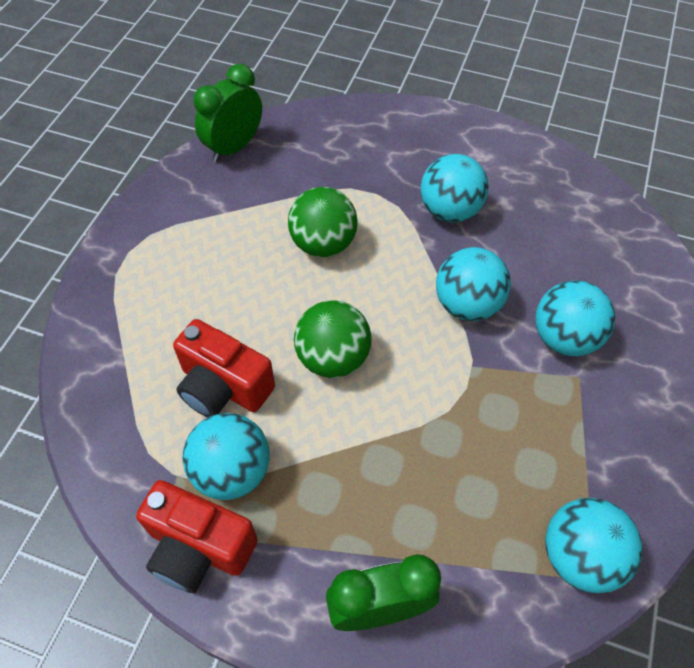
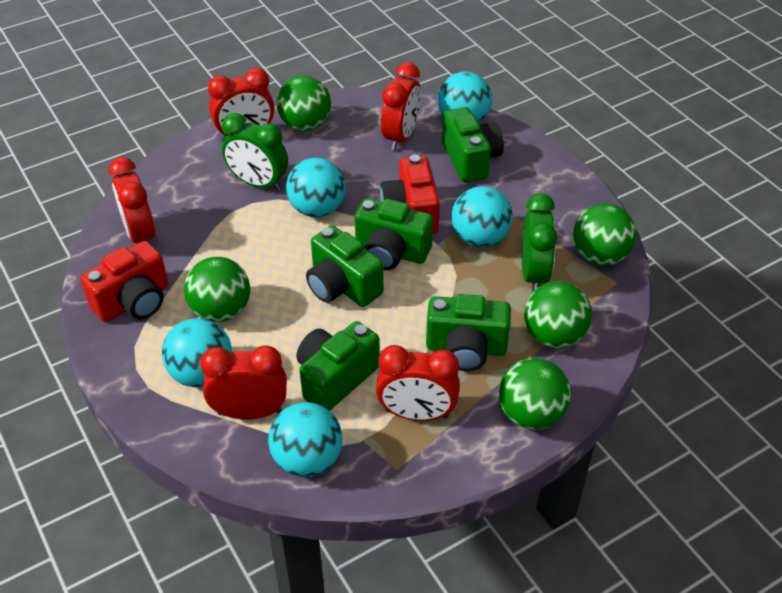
green ball: 2 -> 5
green camera: 0 -> 5
red clock: 0 -> 5

